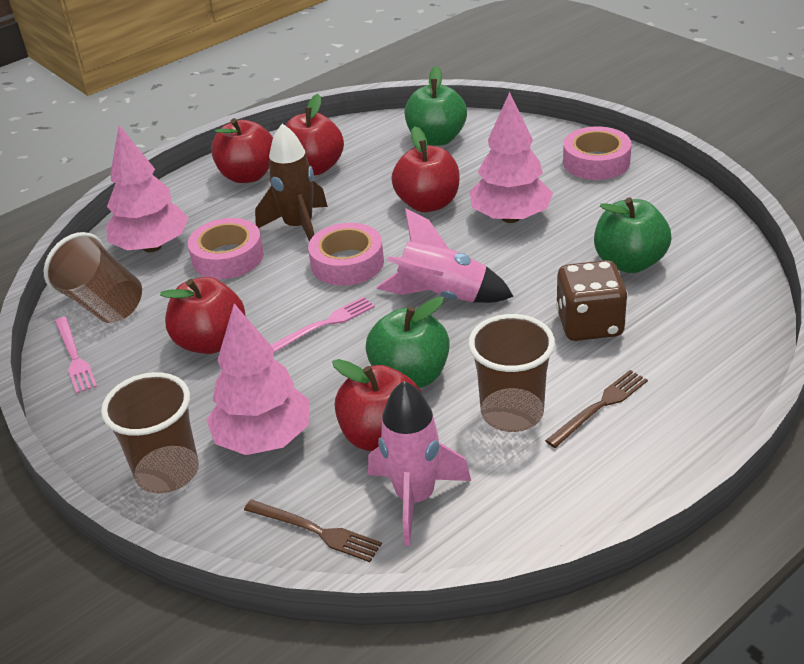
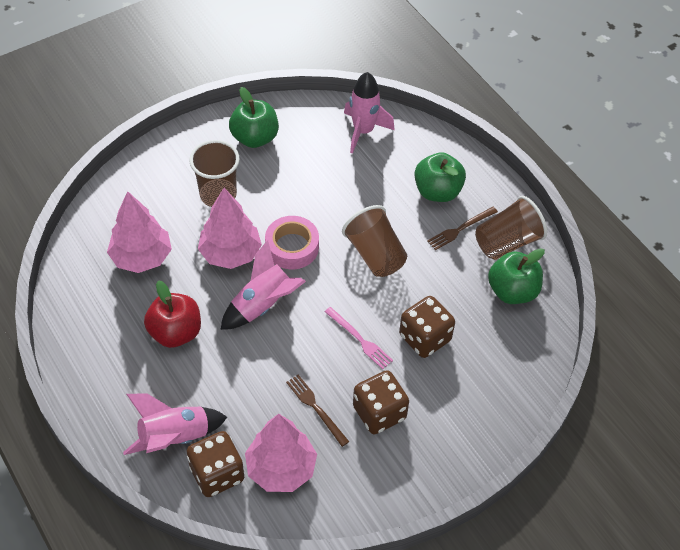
brown dice: 1 -> 3
brown rocket: 1 -> 0
pink fork: 2 -> 1
pink rocket: 2 -> 3
pink tape: 3 -> 1
red apple: 5 -> 1

